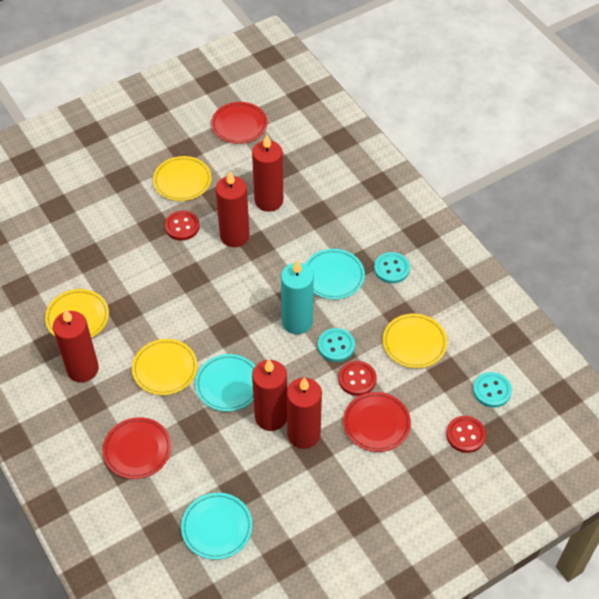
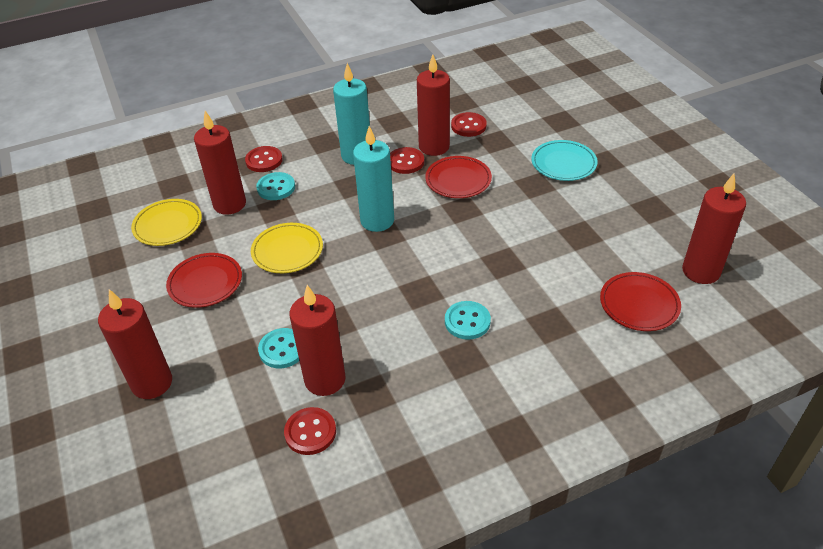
red button: 3 -> 4
turquoise candle: 1 -> 2
turquoise plate: 3 -> 1
yellow plate: 4 -> 2

